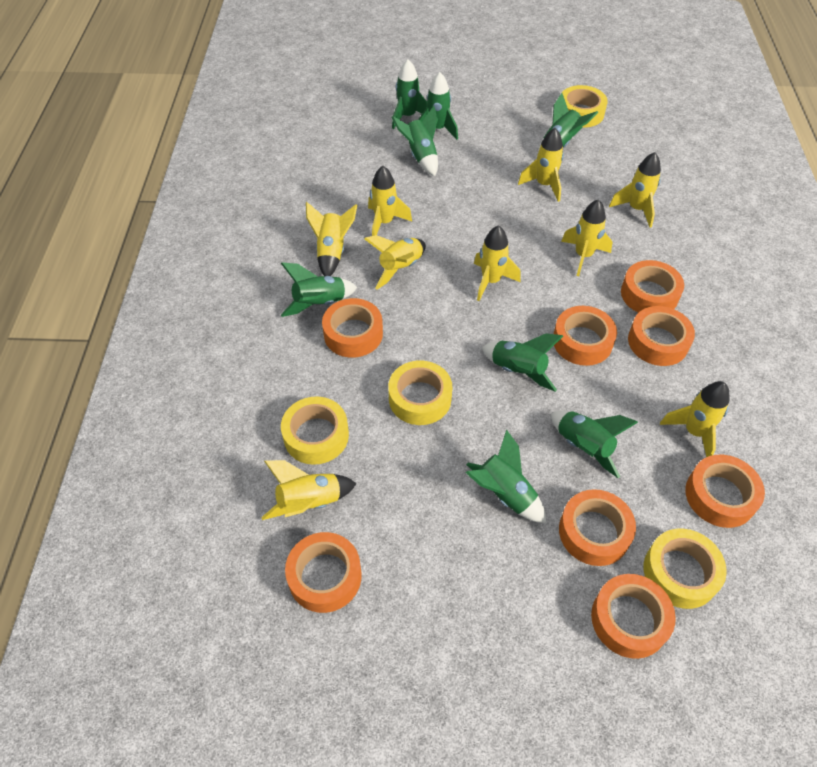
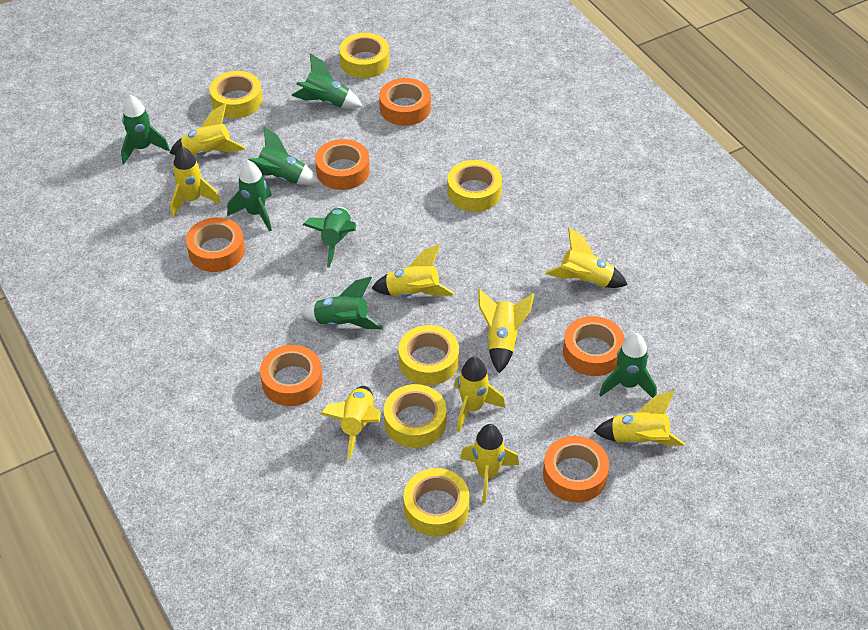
green rocket: 8 -> 7
orange tape: 8 -> 6
yellow tape: 4 -> 6

